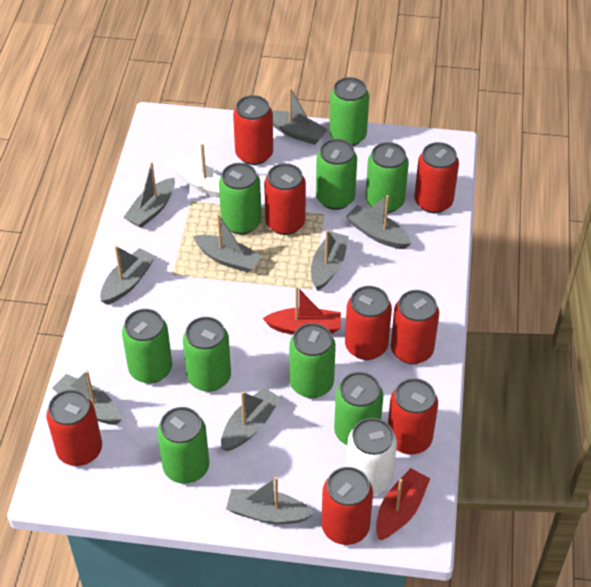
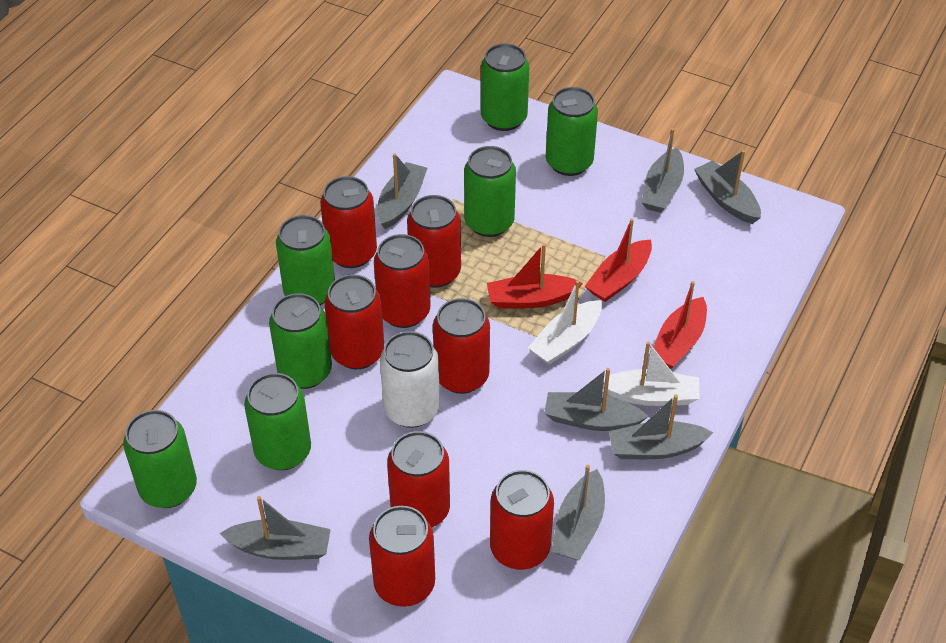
green can: 9 -> 7
grey boat: 9 -> 7
red boat: 2 -> 3
white boat: 1 -> 2

